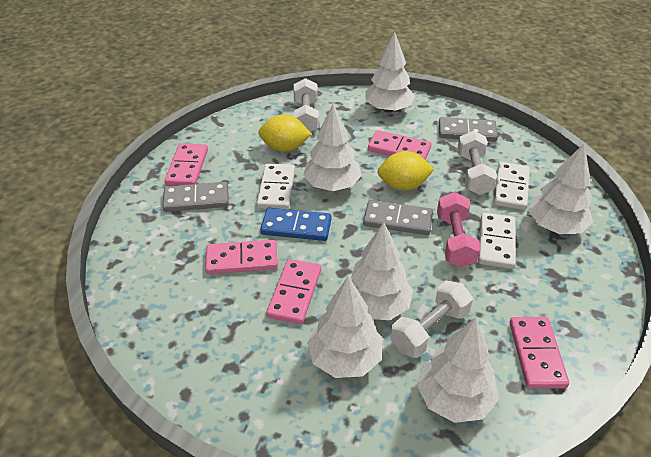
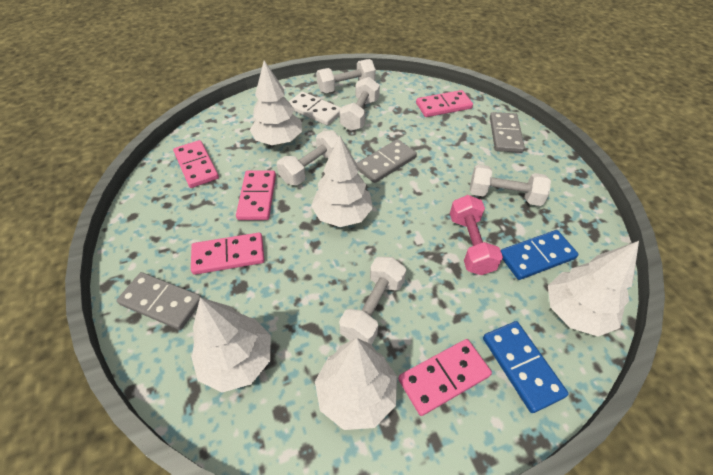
blue domino: 1 -> 2
white domino: 3 -> 1
white dumbbell: 3 -> 5
white tree: 6 -> 5
yellow lemon: 2 -> 0

